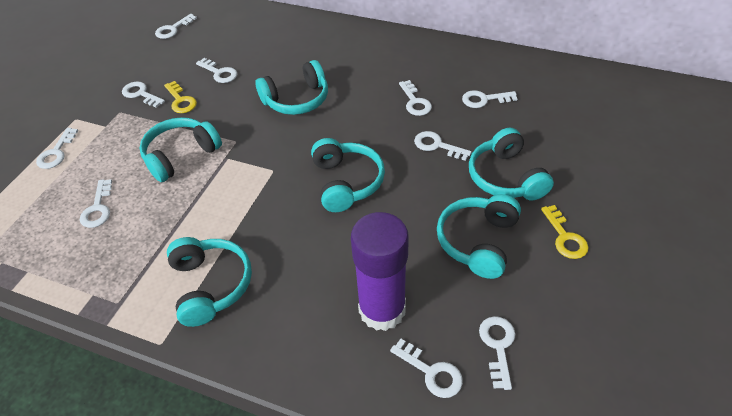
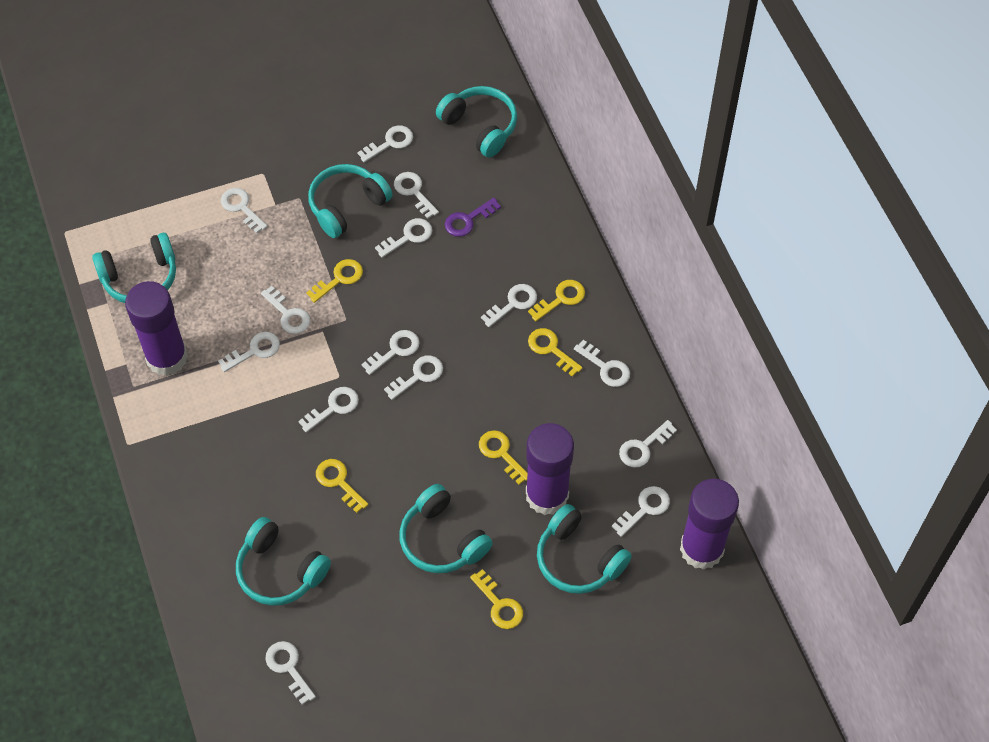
purple glue stick: 1 -> 3
purple key: 0 -> 1
white key: 10 -> 14
yellow key: 2 -> 6

